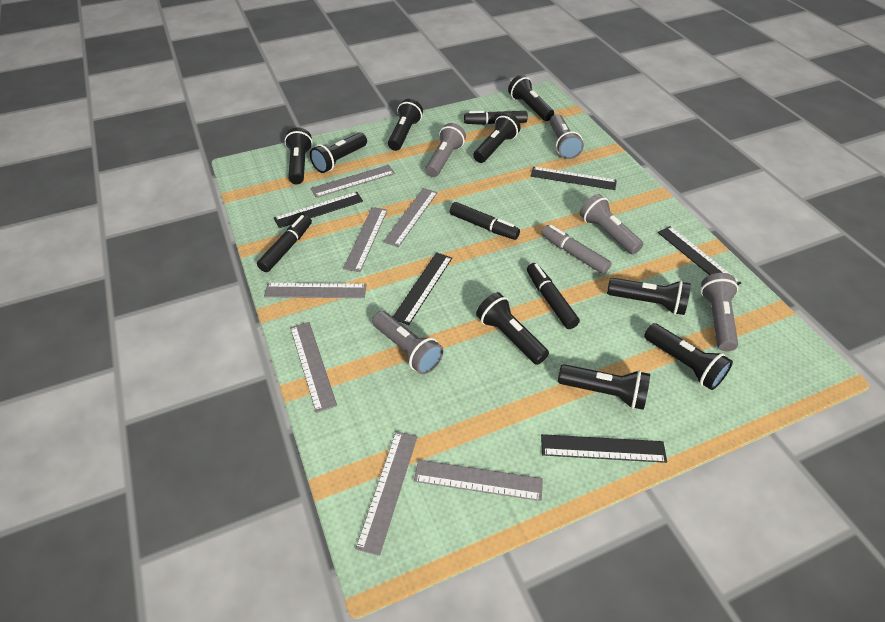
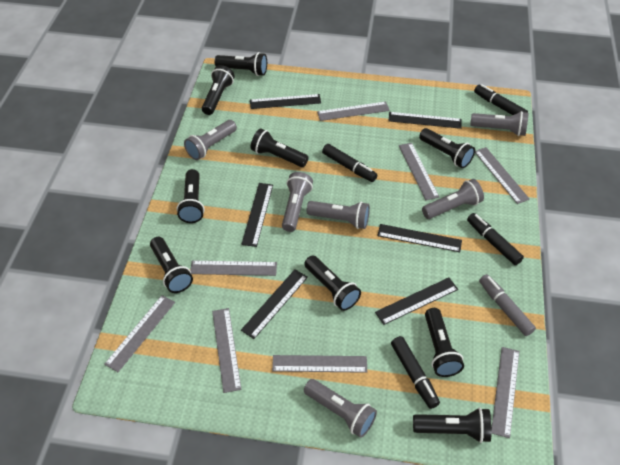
black ruler: 5 -> 6
grey flashlight: 5 -> 6
grey ruler: 7 -> 8

